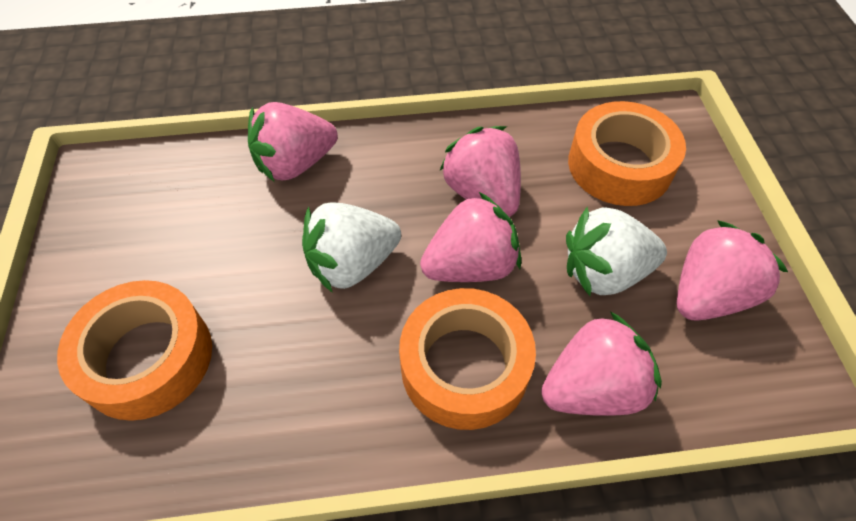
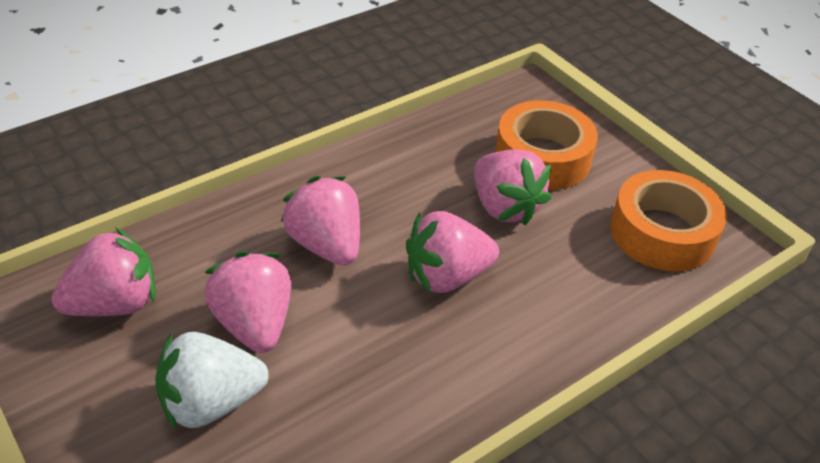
orange tape: 3 -> 2
white strawberry: 2 -> 1

